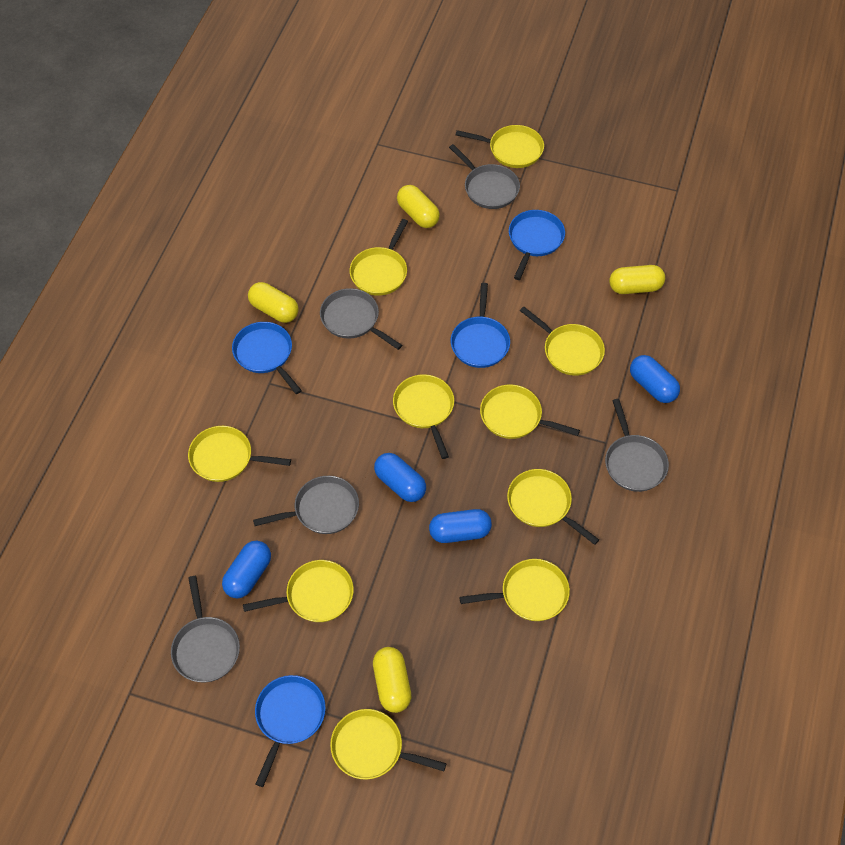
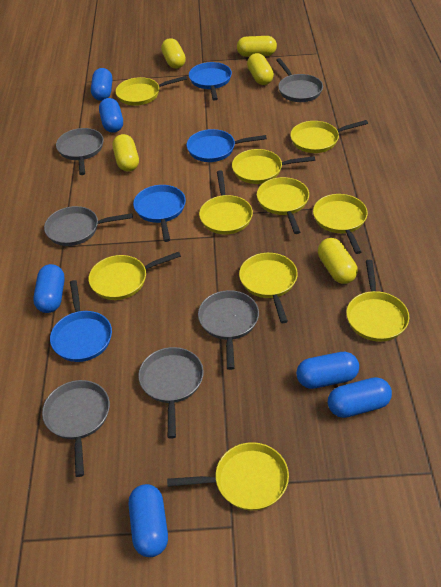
blue capsule: 4 -> 6
grey pan: 5 -> 6
yellow capsule: 4 -> 5

